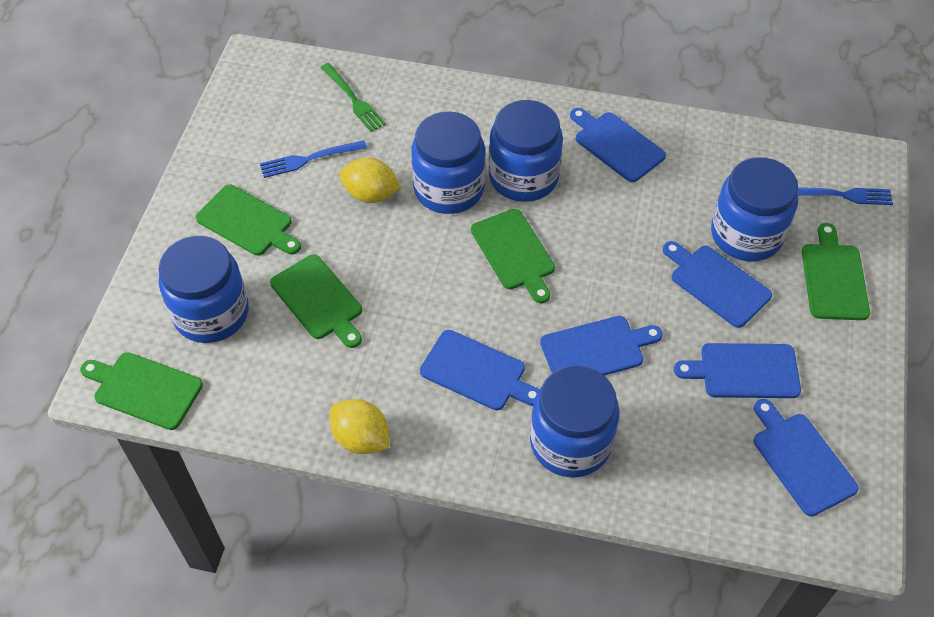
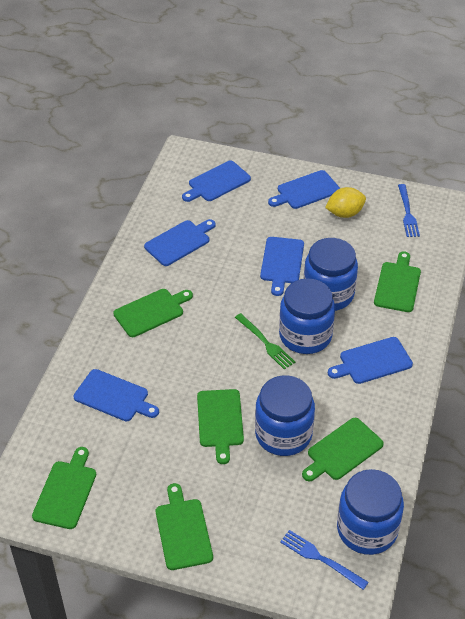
blue jar: 5 -> 4
green cutting board: 5 -> 6
yellow lemon: 2 -> 1

